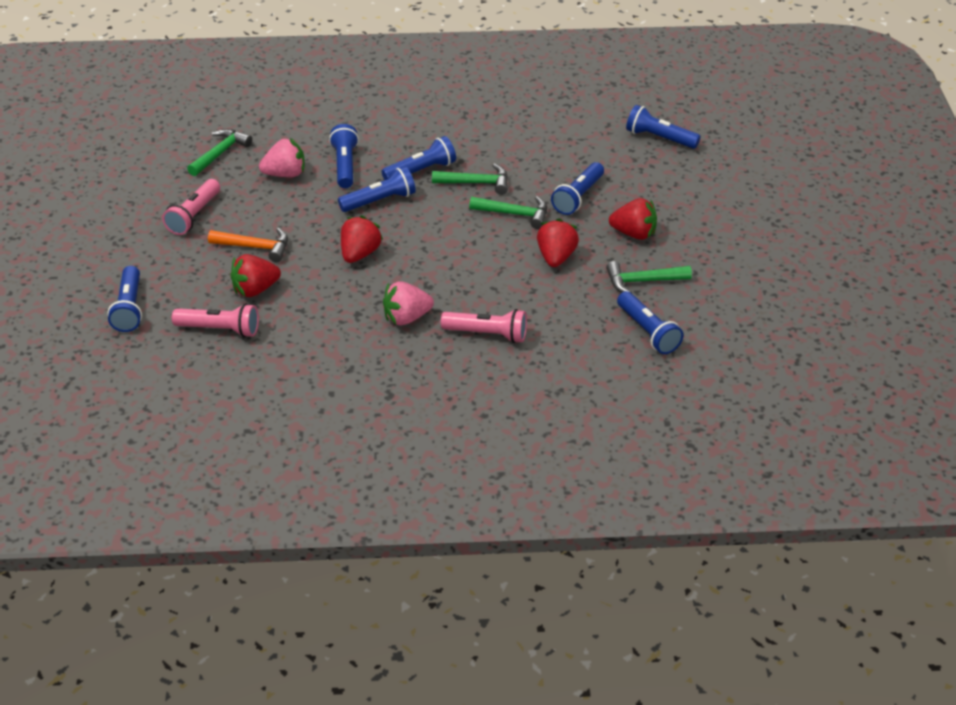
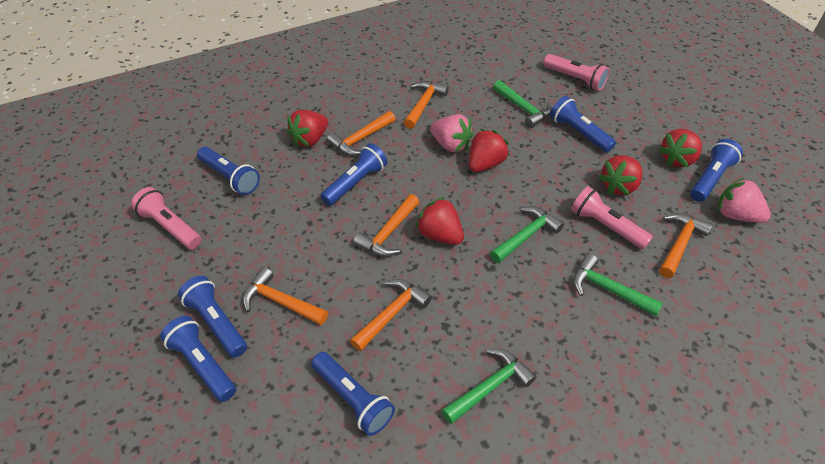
orange hammer: 1 -> 6
red strawberry: 4 -> 5

